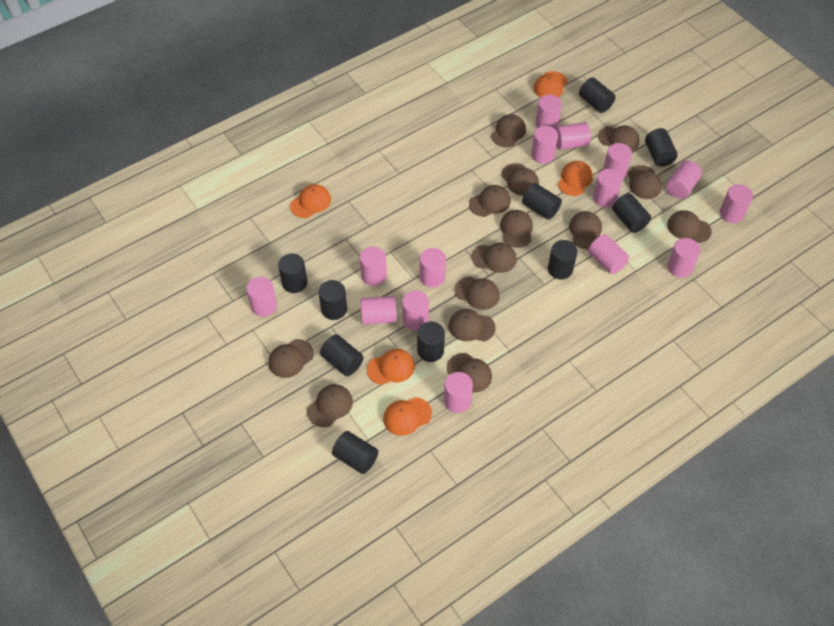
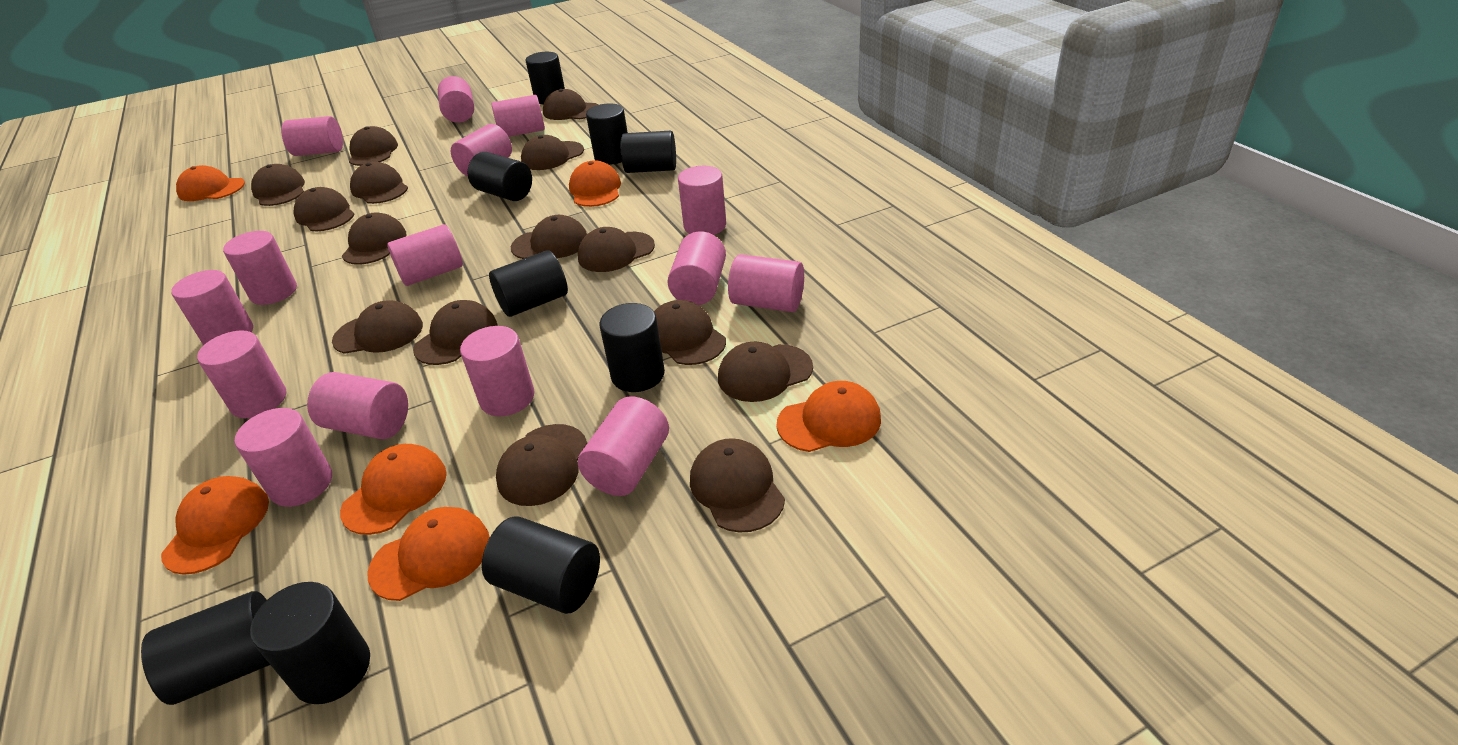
black cylinder: 10 -> 9
brown cap: 14 -> 15
orange cap: 5 -> 6

